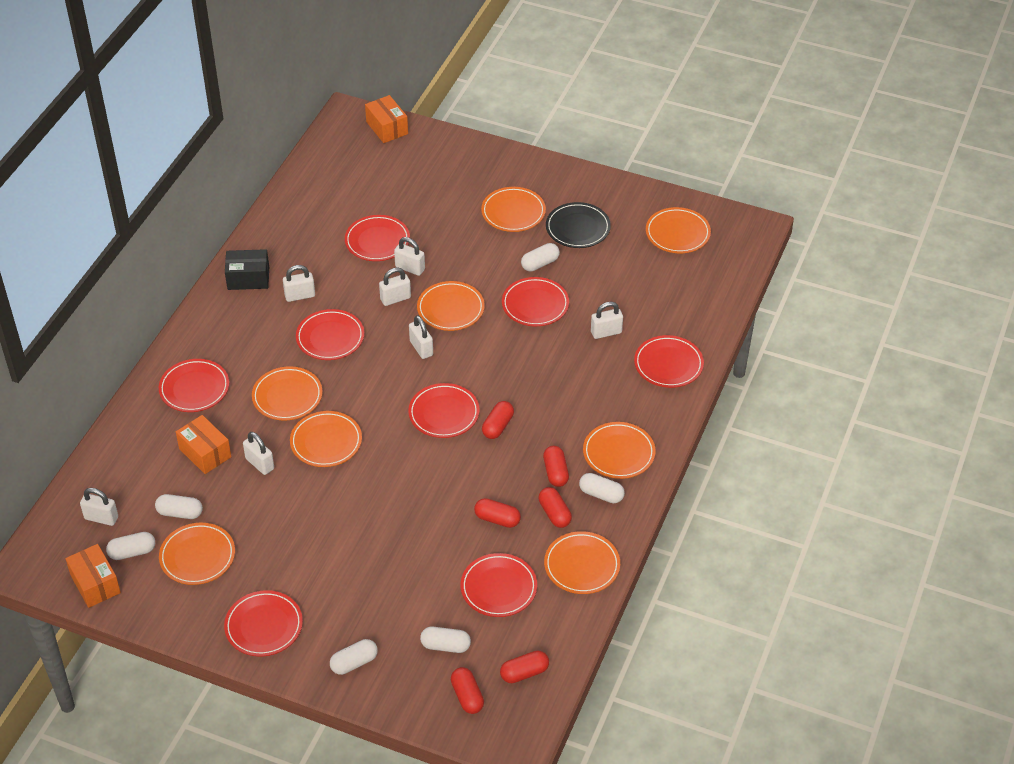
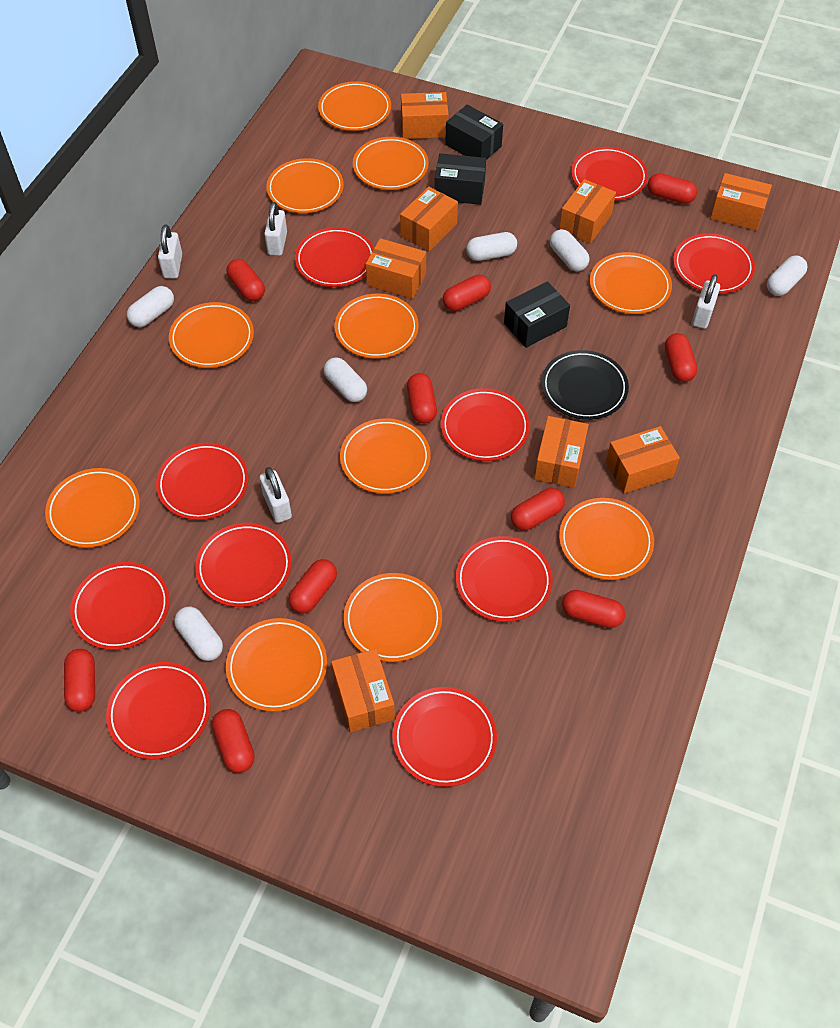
black box: 1 -> 3
orange box: 3 -> 8
orange plate: 8 -> 11
red capsule: 6 -> 10
red plate: 8 -> 10
white padlock: 7 -> 4

